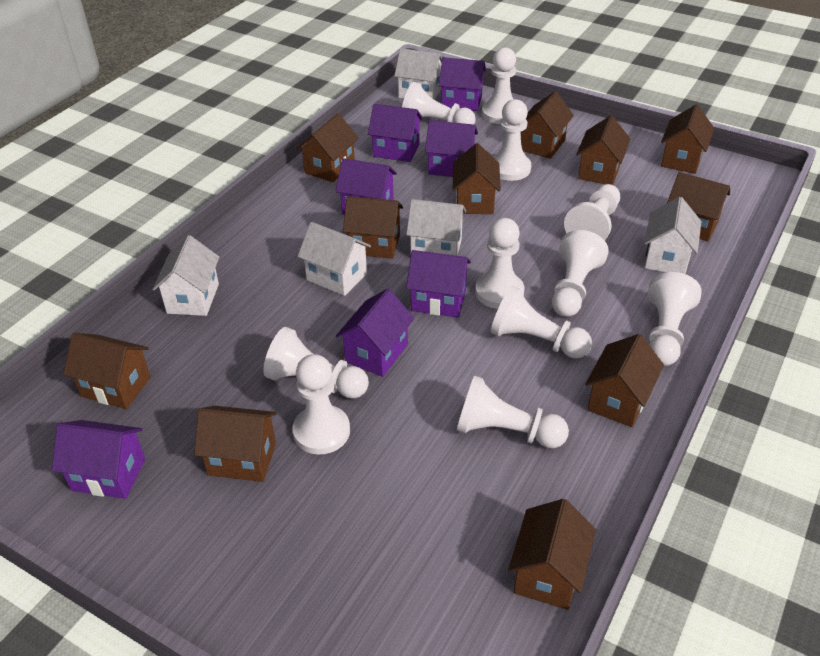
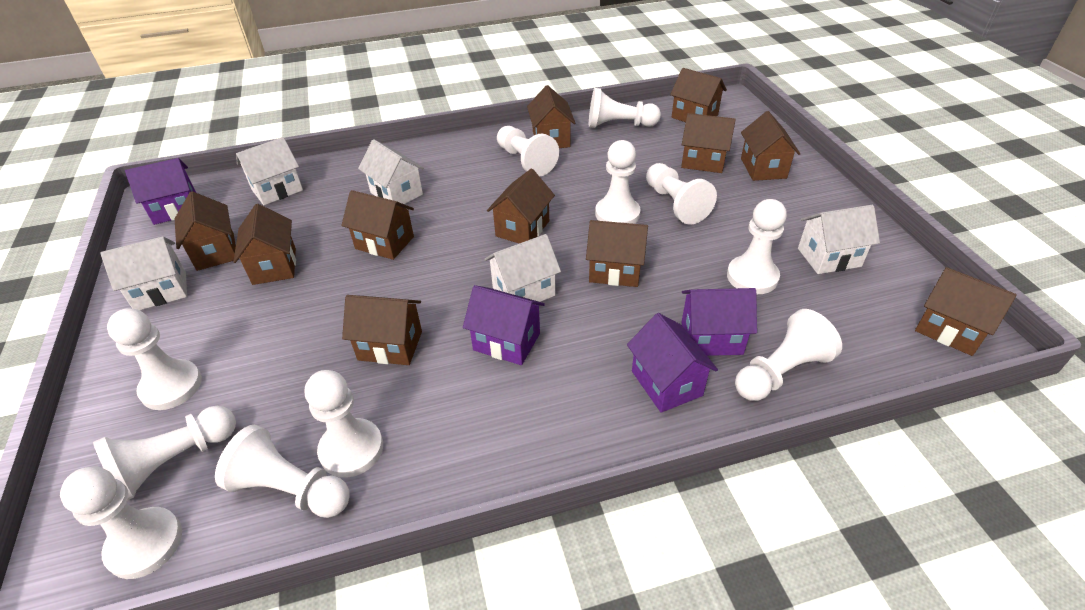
purple house: 7 -> 4

